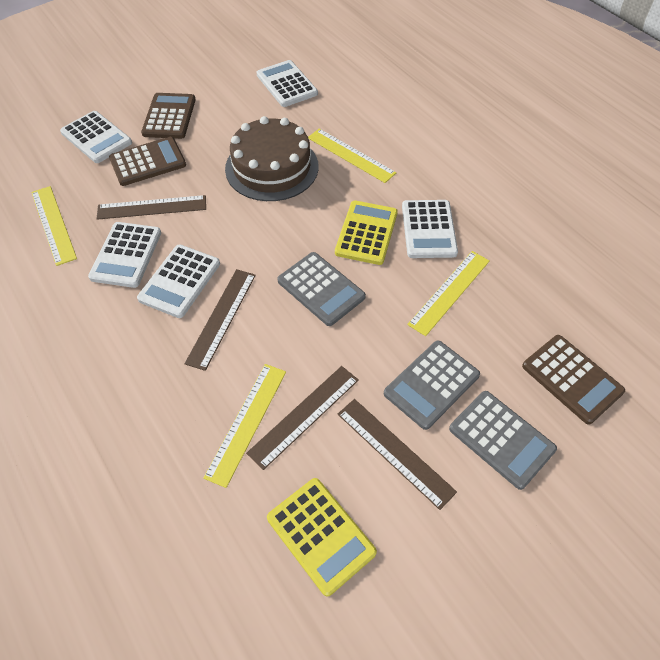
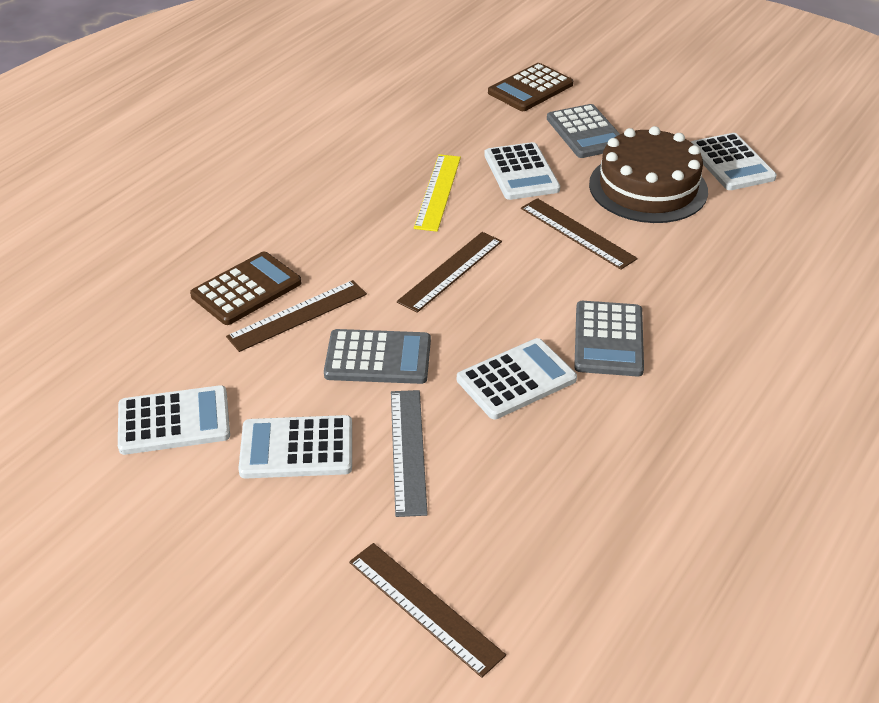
brown calculator: 3 -> 2
grey ruler: 0 -> 1
yellow calculator: 2 -> 0
yellow ruler: 4 -> 1

